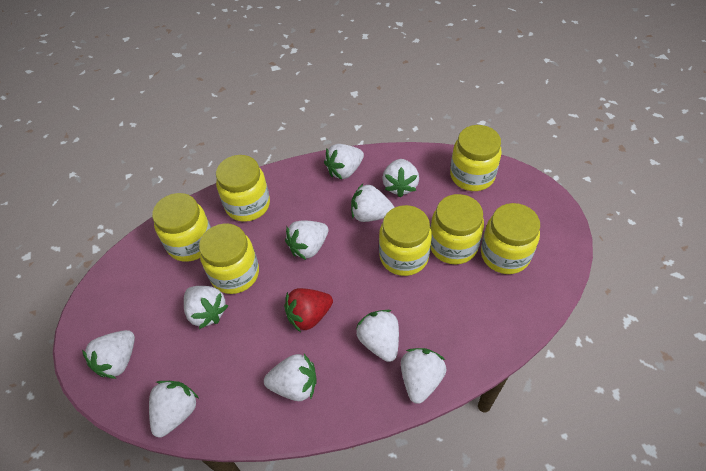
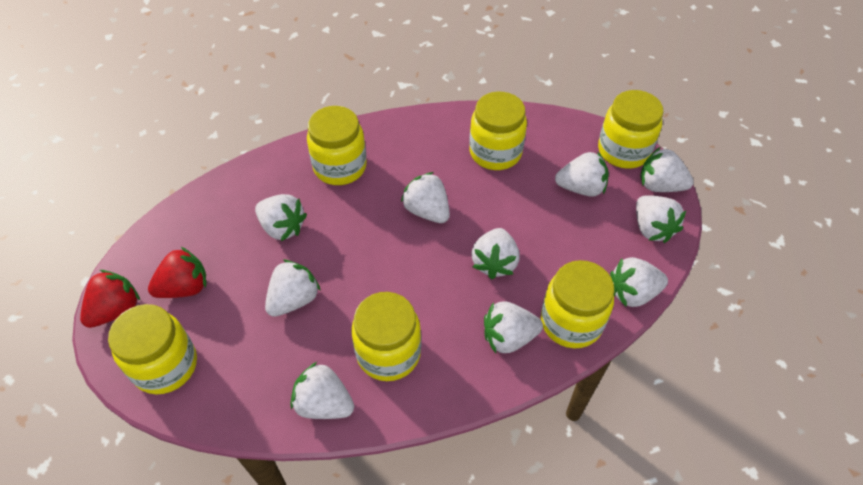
red strawberry: 1 -> 2
yellow jar: 7 -> 6

